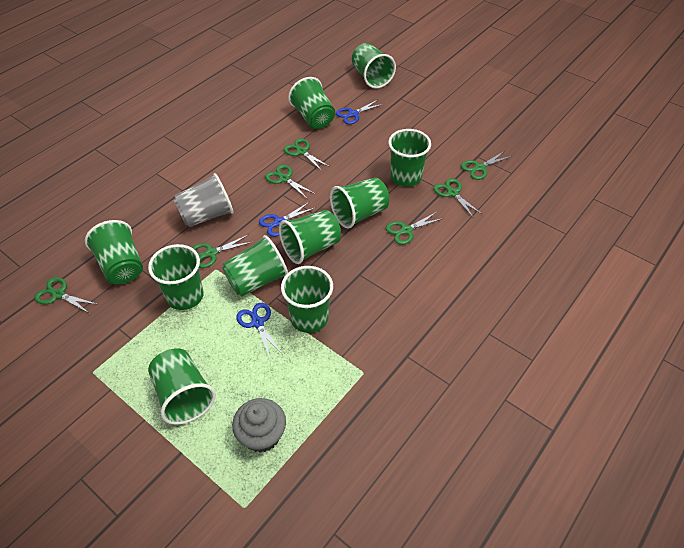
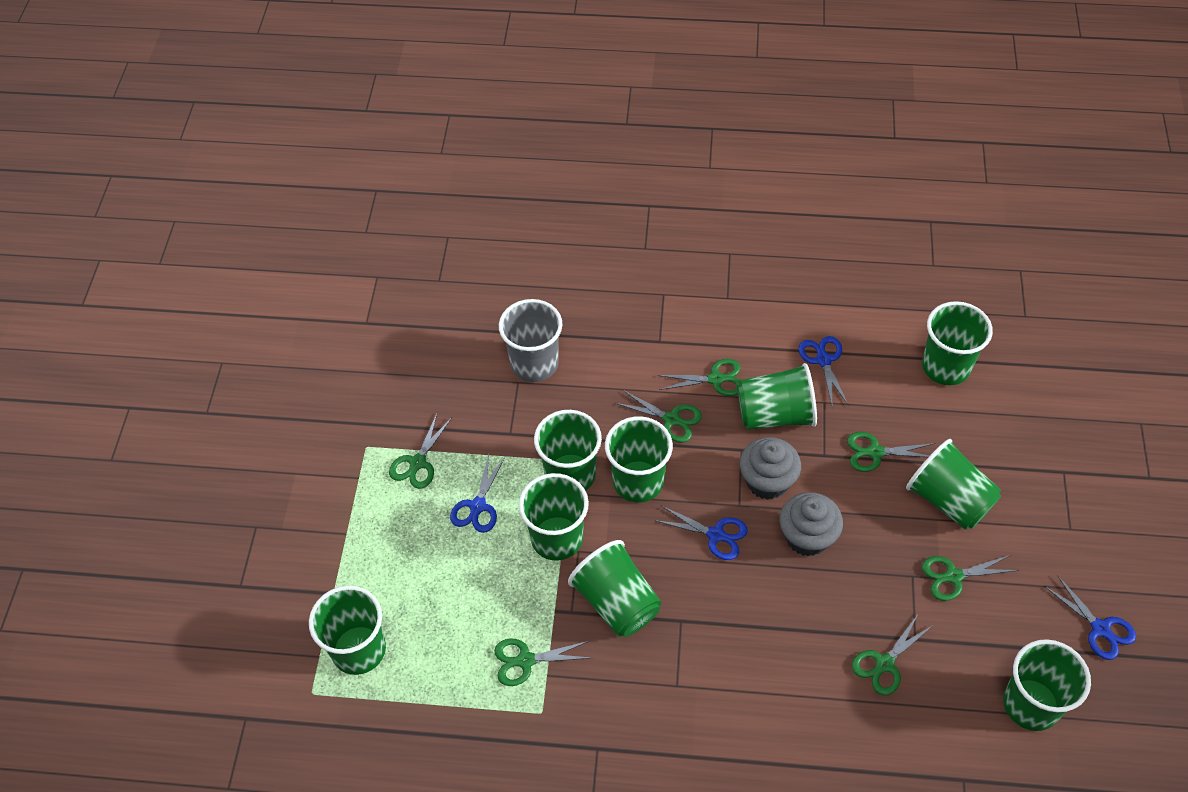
blue scissors: 3 -> 4
green cup: 10 -> 9
grey cupcake: 1 -> 2

